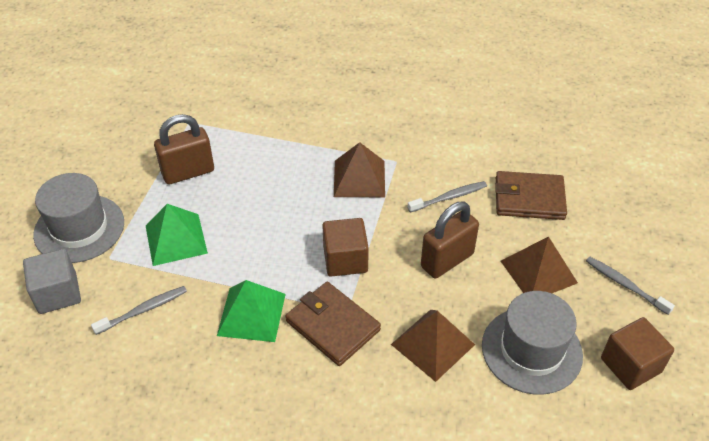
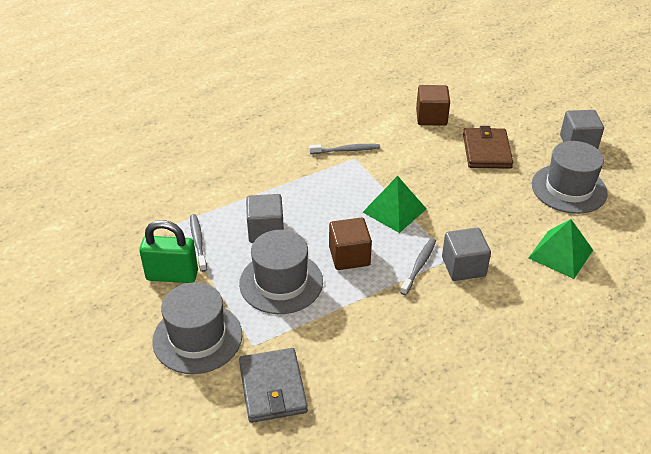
brown padlock: 2 -> 0
brown pyramid: 3 -> 0
brown wallet: 2 -> 1
green padlock: 0 -> 1
grey cube: 1 -> 3
grey hat: 2 -> 3
grey wallet: 0 -> 1

